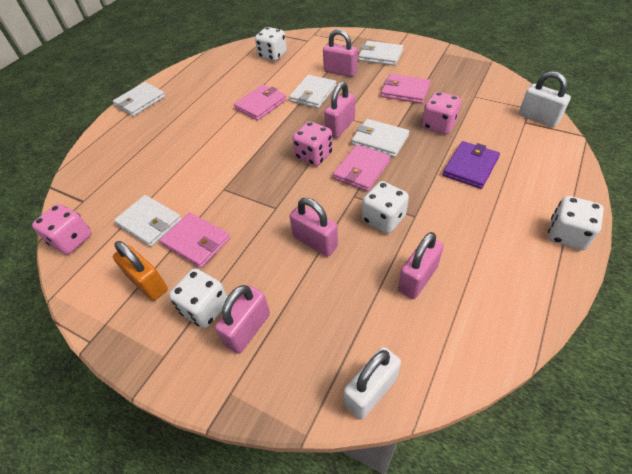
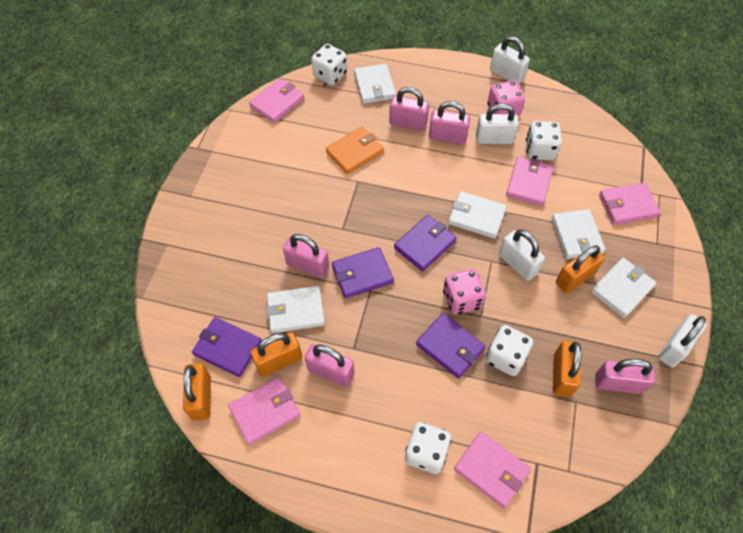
orange padlock: 1 -> 4
orange wallet: 0 -> 1
pink dice: 3 -> 2
pink wallet: 4 -> 5
purple wallet: 1 -> 4
white padlock: 2 -> 4

